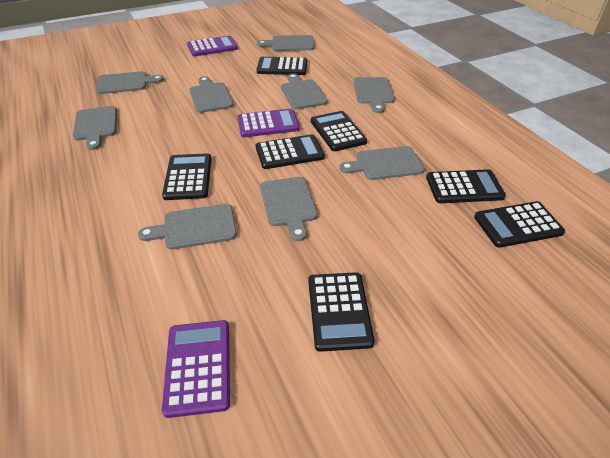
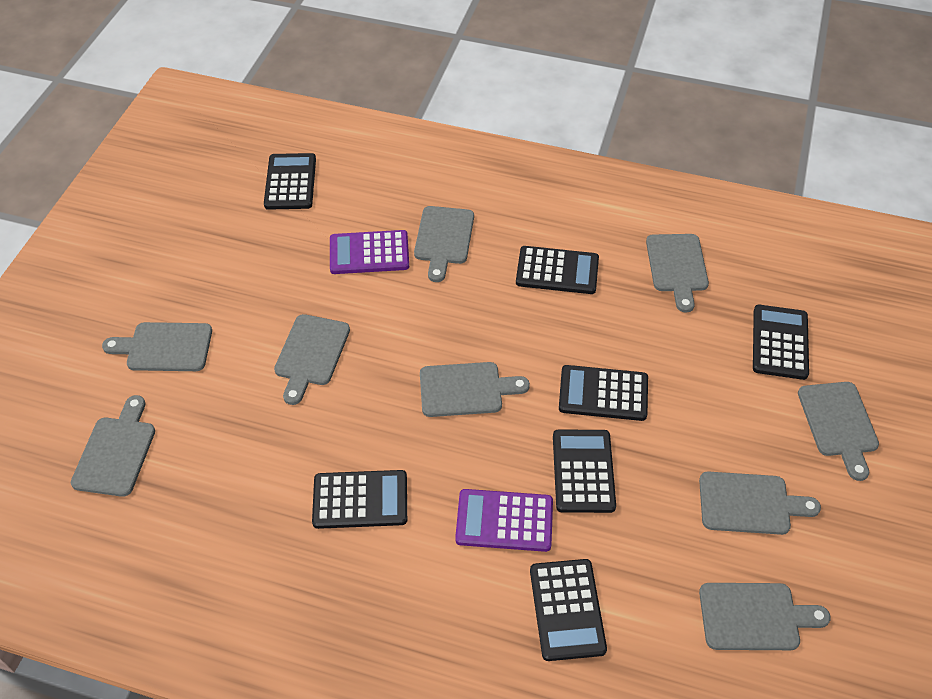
purple calculator: 3 -> 2

